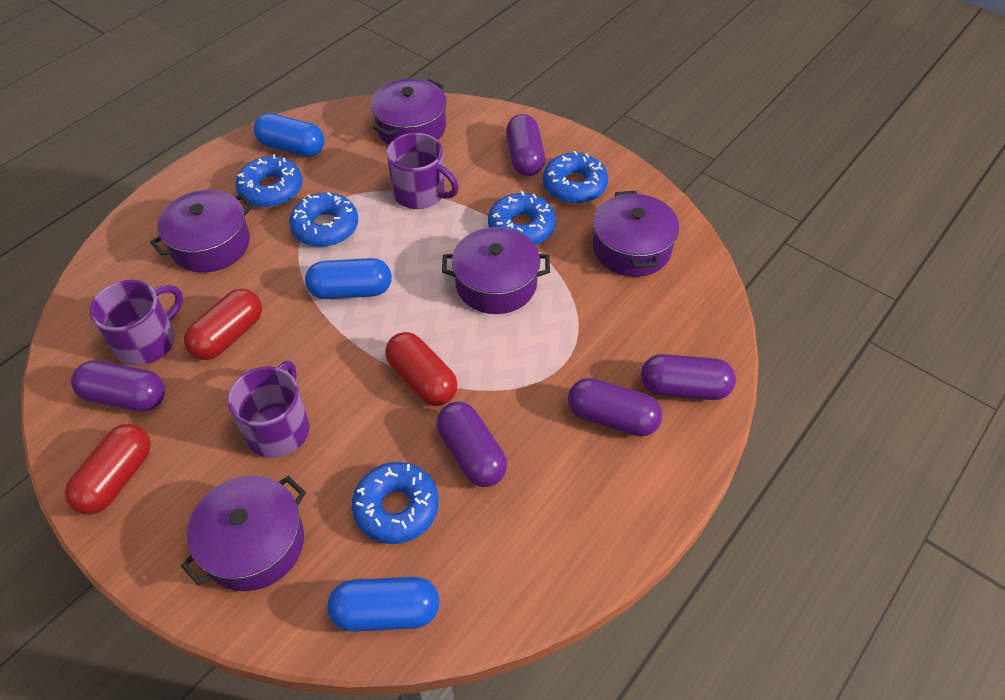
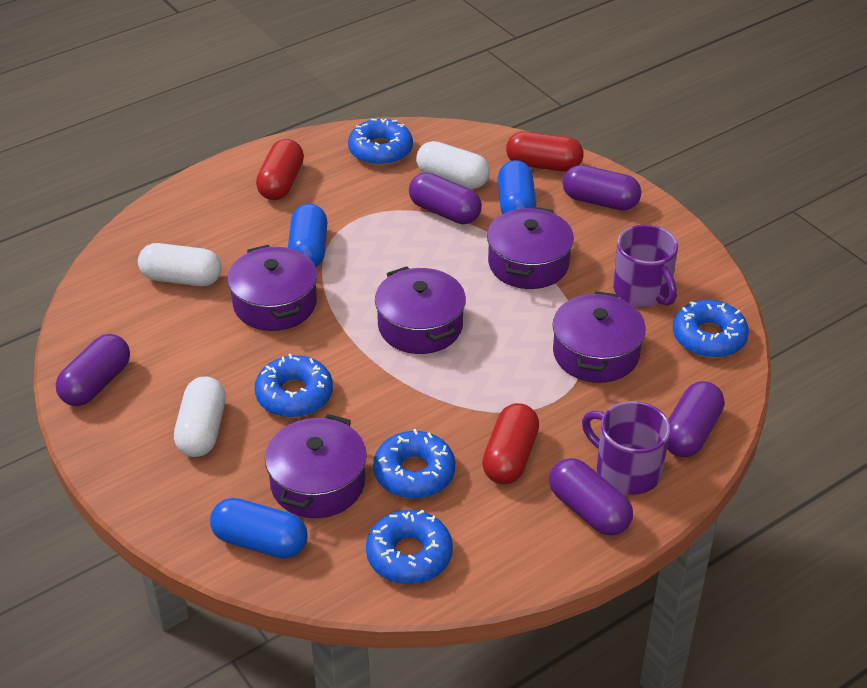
purple mug: 3 -> 2
white capsule: 0 -> 3

